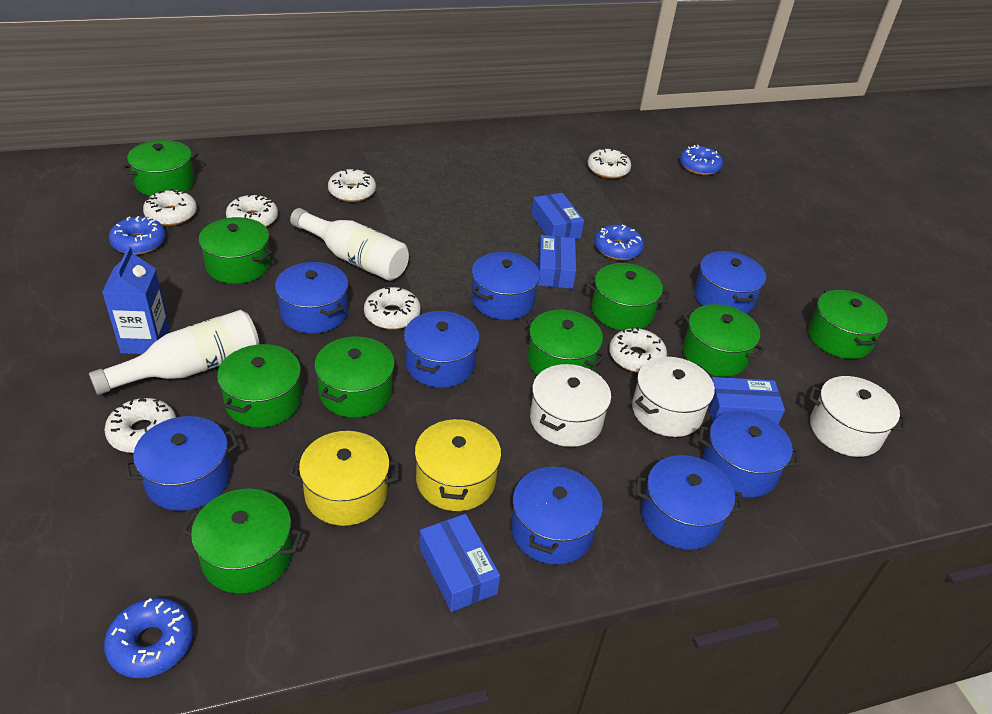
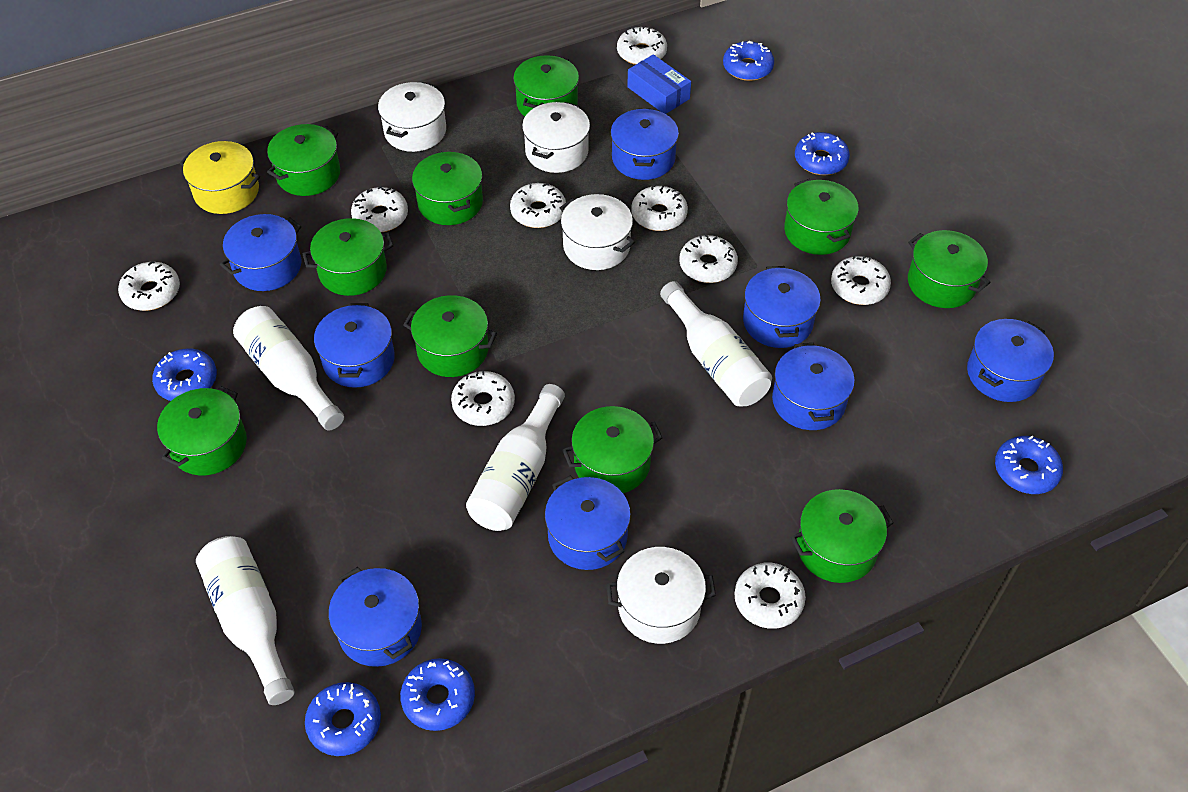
blue box: 4 -> 1
blue carton: 1 -> 0
blue donut: 4 -> 6
green pot: 9 -> 10
white bottle: 2 -> 4
white donut: 7 -> 9
white pot: 3 -> 4
yellow pot: 2 -> 1

